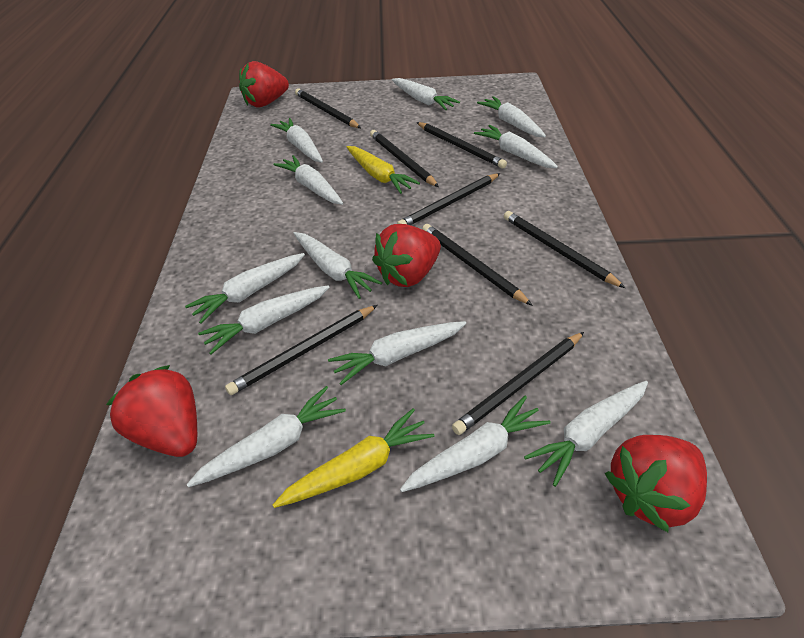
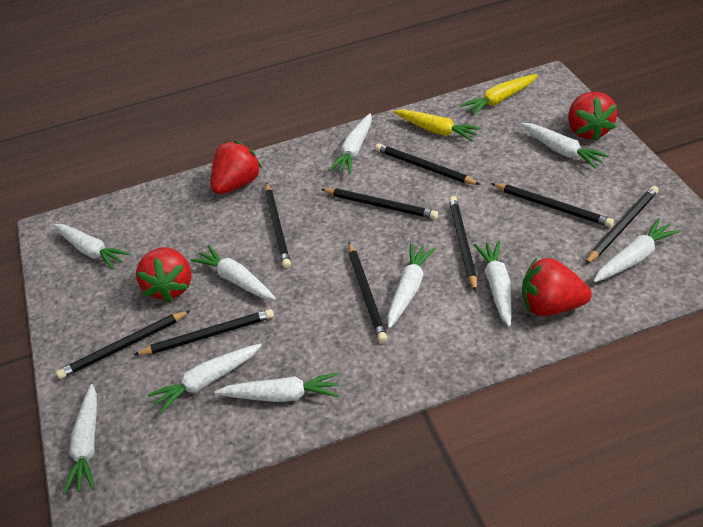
black pencil: 8 -> 9
white carrot: 12 -> 10

